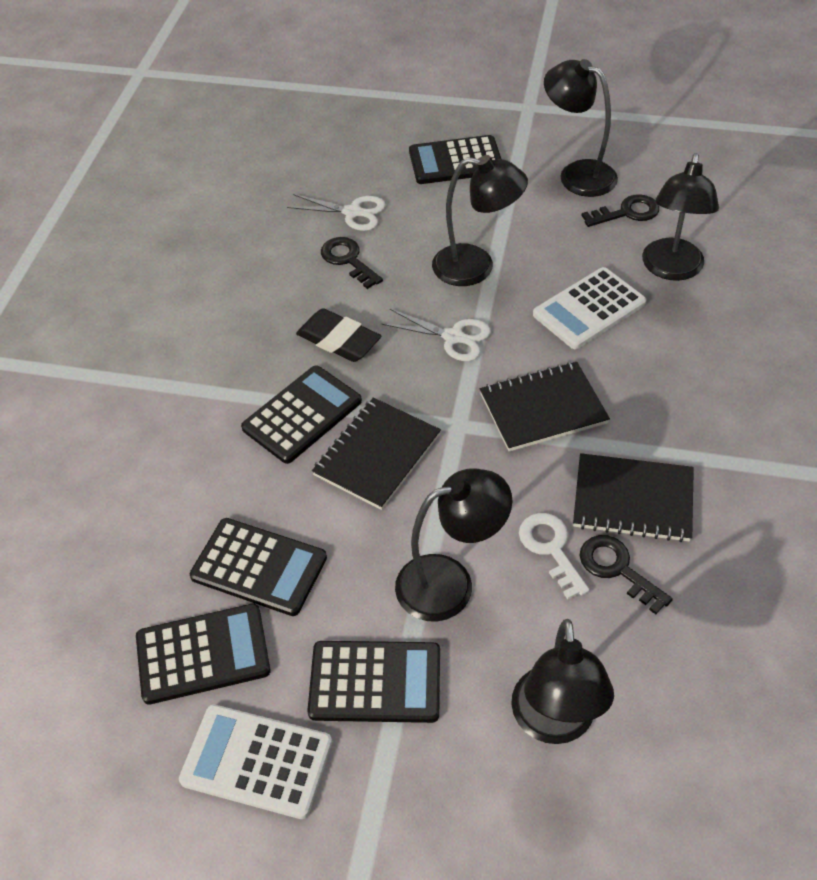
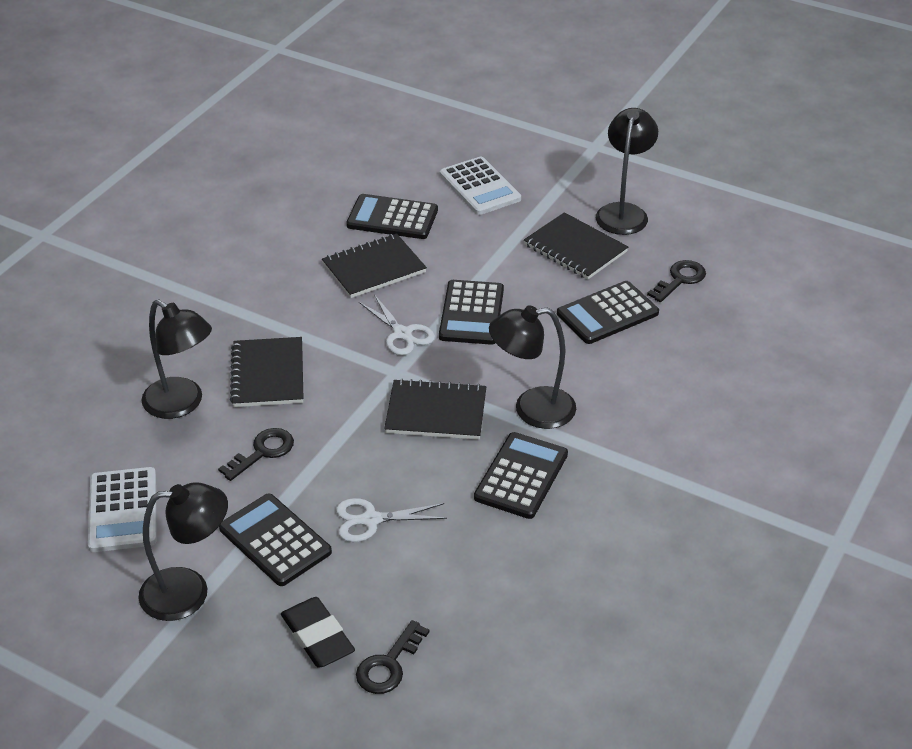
black lamp: 5 -> 4
black notebook: 3 -> 4
white key: 1 -> 0

